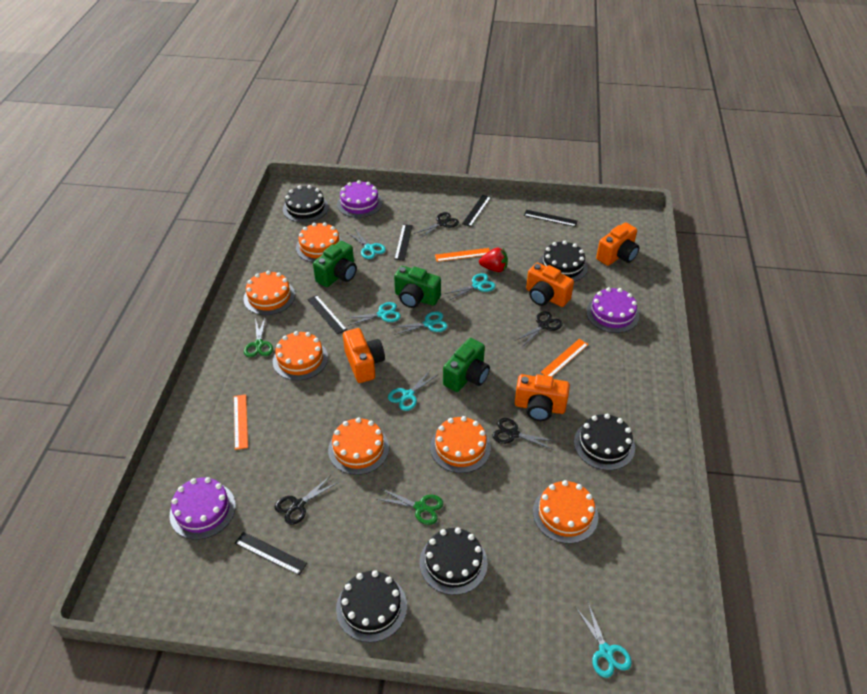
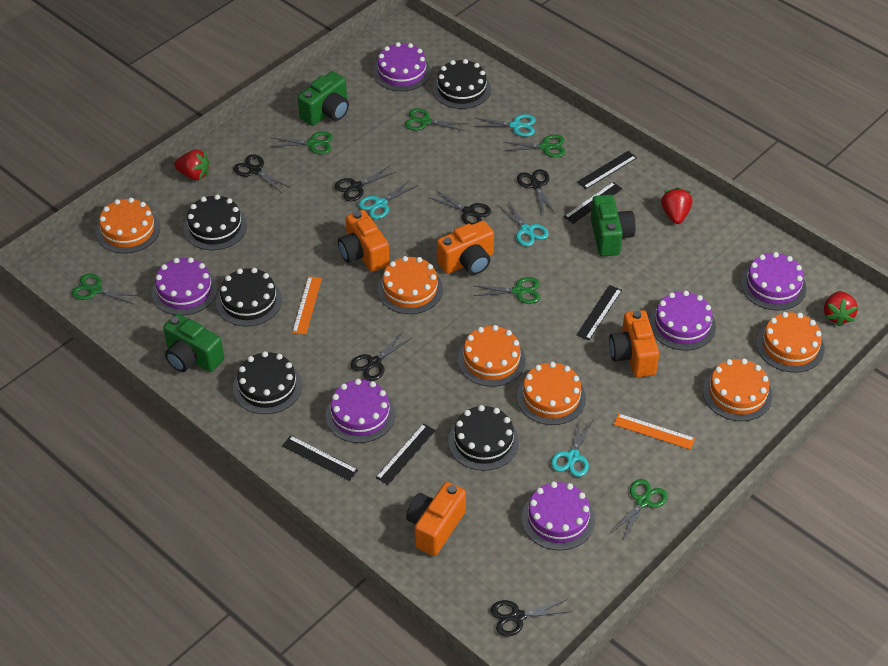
black scissors: 4 -> 6
green scissors: 2 -> 6
orange ruler: 3 -> 2
purple cake: 3 -> 6
red strawberry: 1 -> 3
turquoise scissors: 6 -> 4

